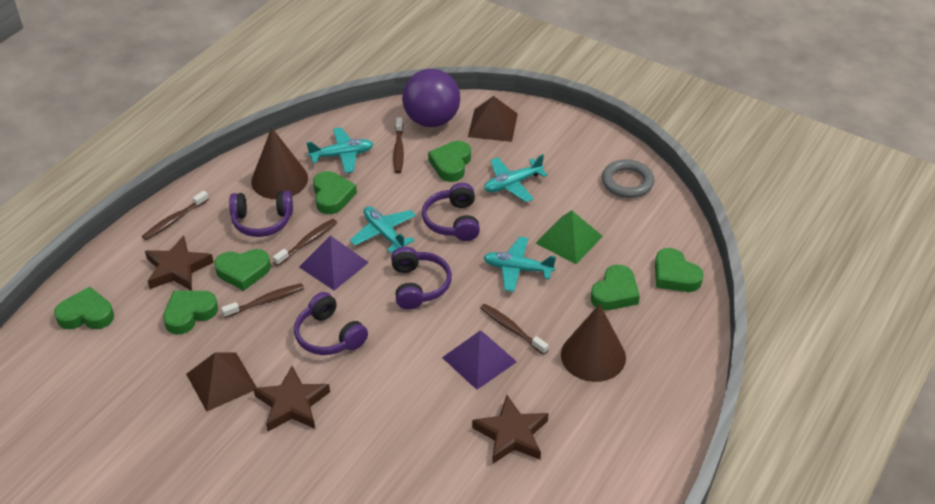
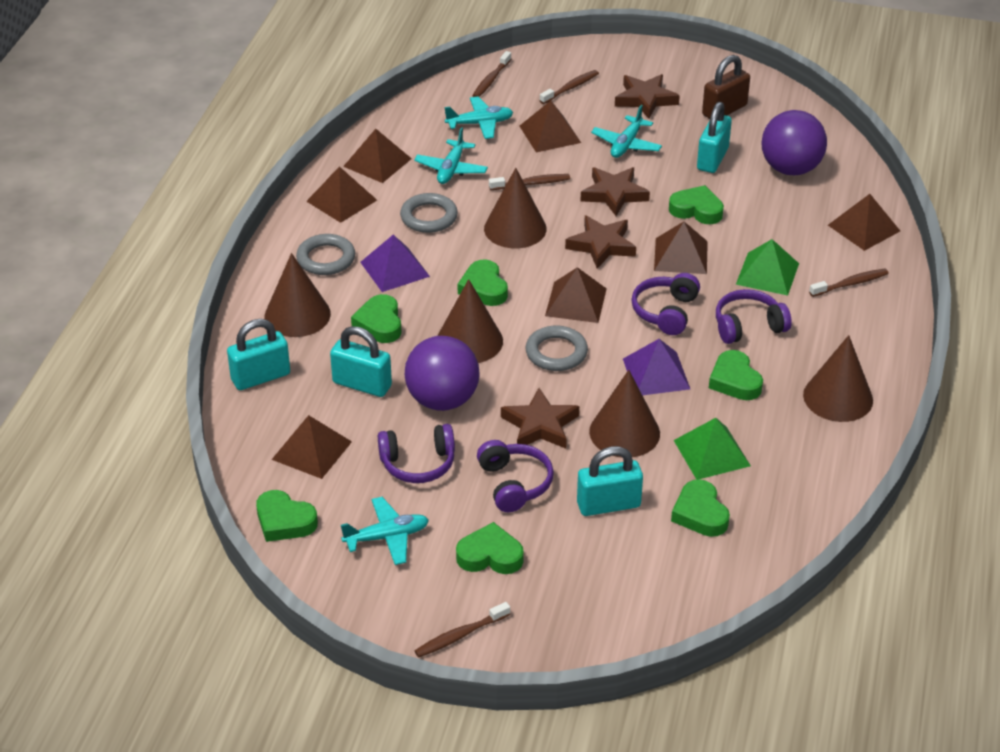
brown cone: 2 -> 5
brown padlock: 0 -> 1
brown pyramid: 2 -> 7
brown star: 3 -> 4
green pyramid: 1 -> 2
grey ring: 1 -> 3
purple ball: 1 -> 2
turquoise padlock: 0 -> 4

